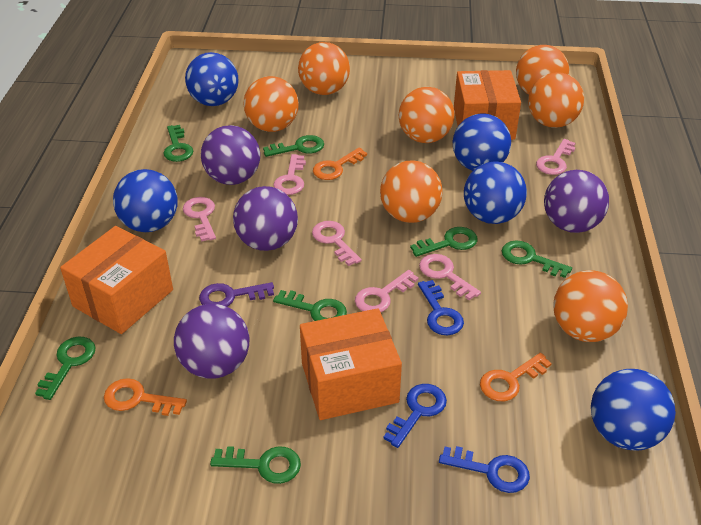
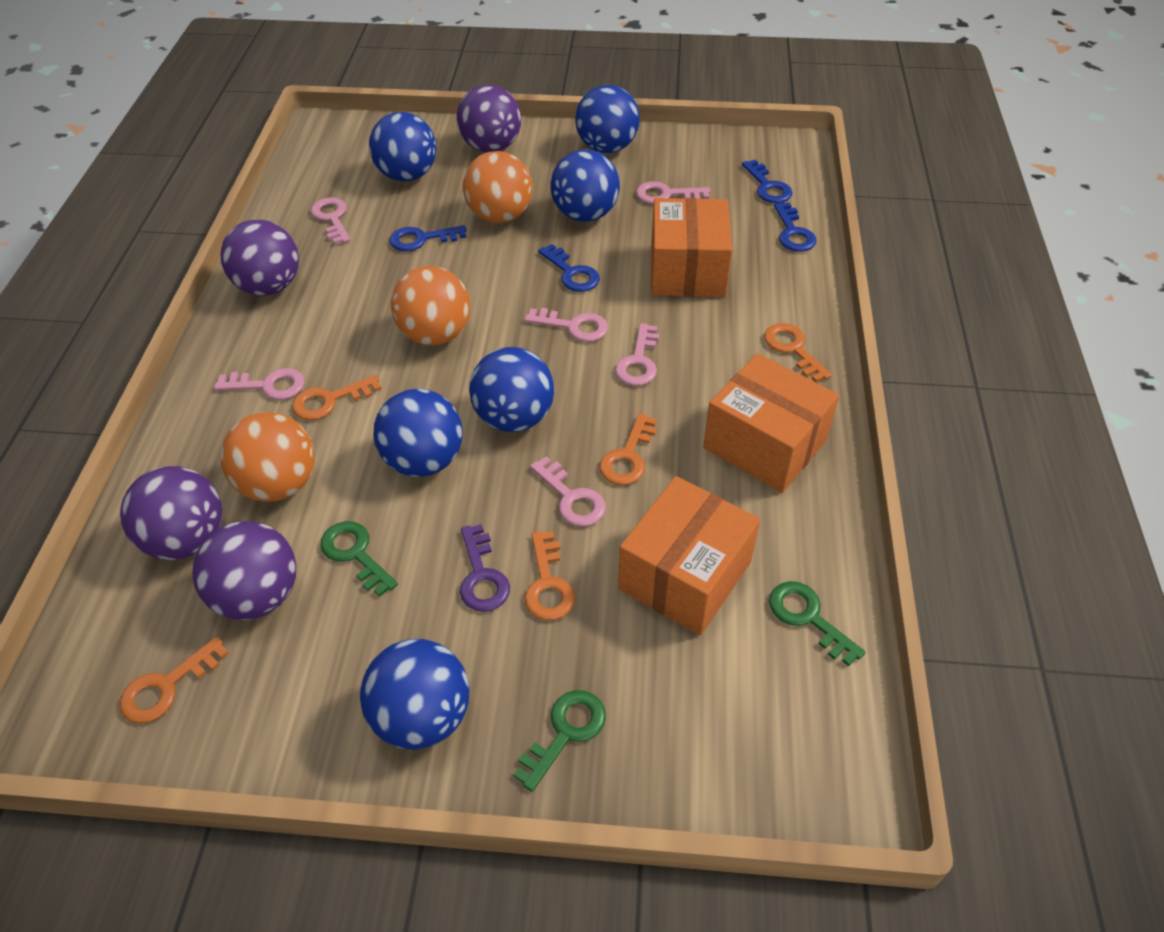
blue ball: 5 -> 6
blue key: 3 -> 4
green key: 7 -> 3
orange ball: 7 -> 3
orange key: 3 -> 5

